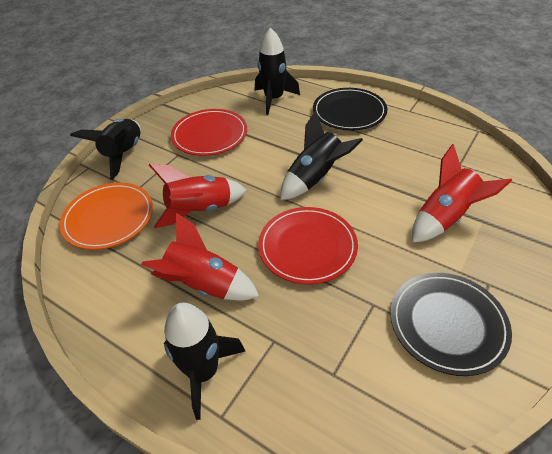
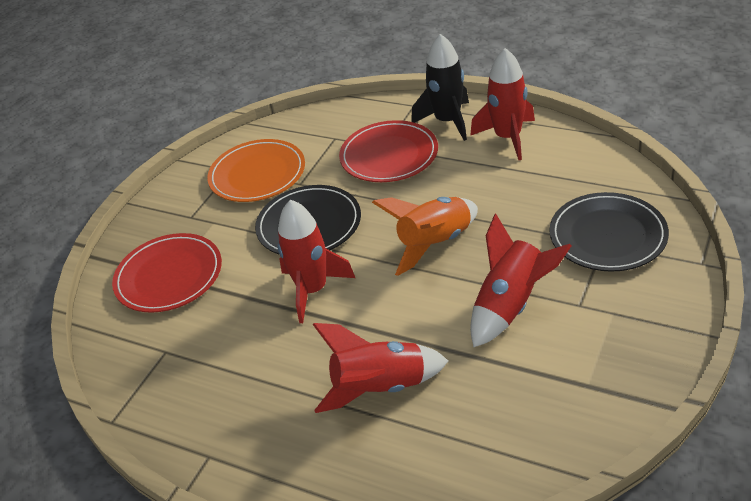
black rocket: 4 -> 1
orange rocket: 0 -> 1
red rocket: 3 -> 4

